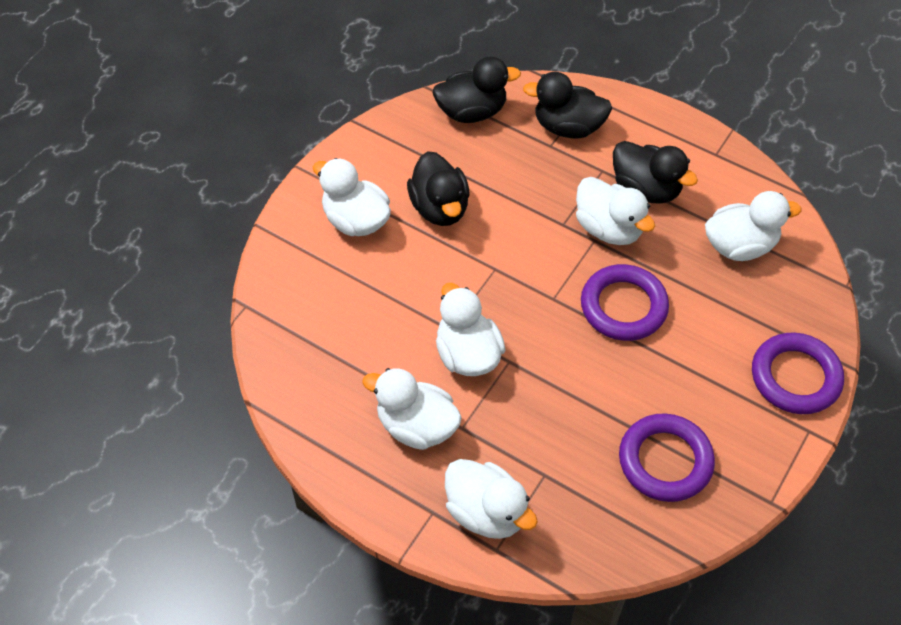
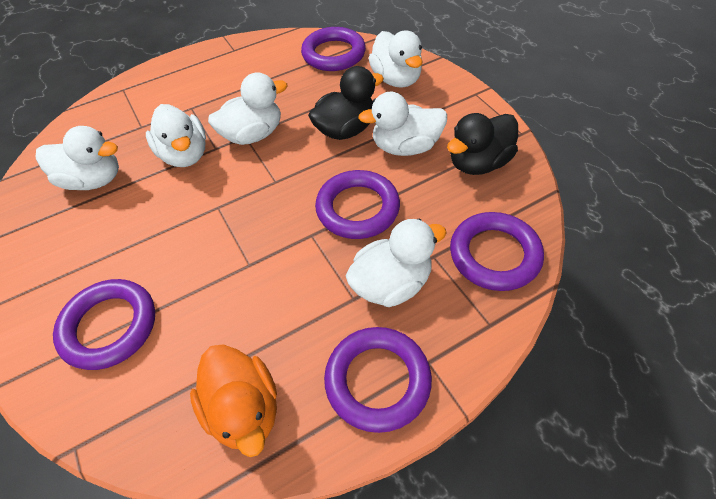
black duck: 4 -> 2
orange duck: 0 -> 1
purple ring: 3 -> 5

